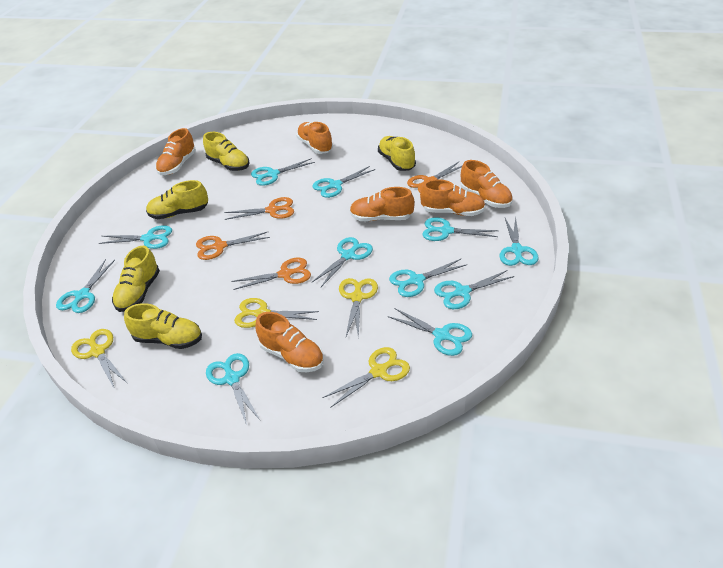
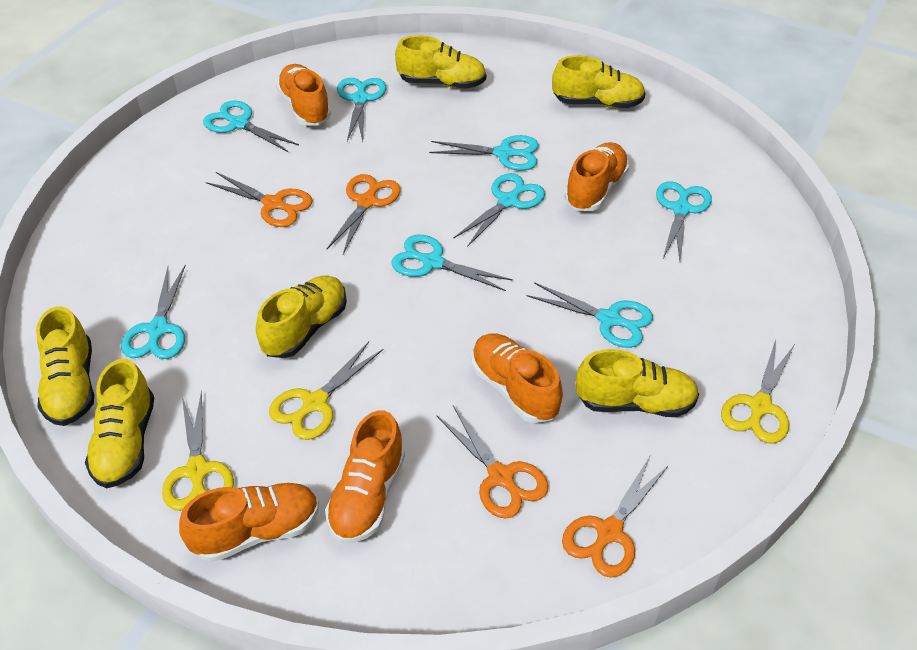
orange shoe: 6 -> 5
turquoise scissors: 11 -> 8
yellow scissors: 4 -> 3
yellow shoe: 5 -> 6

